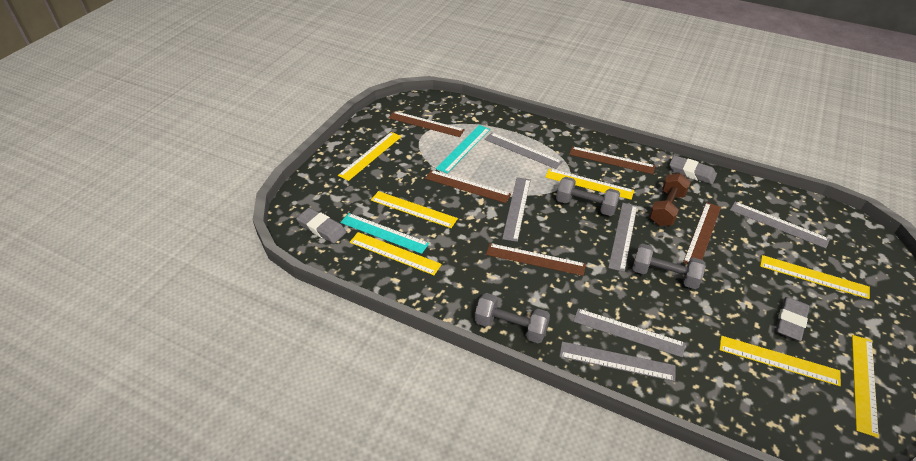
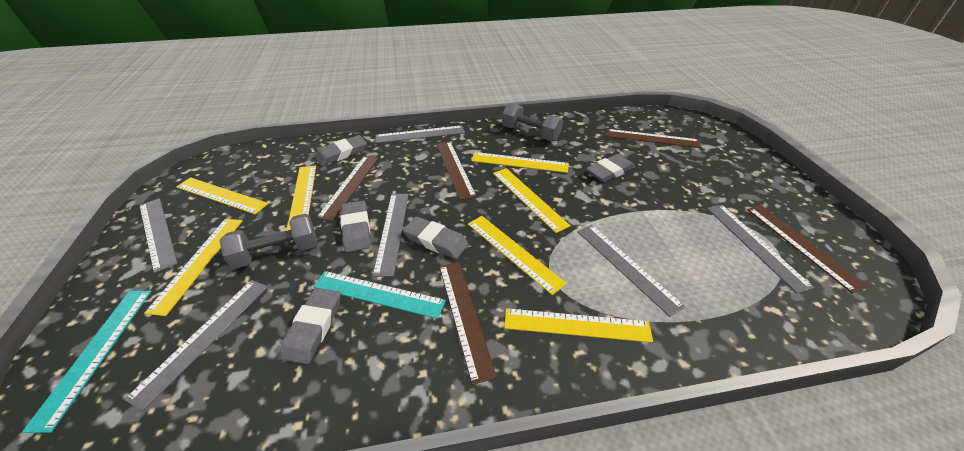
brown dumbbell: 1 -> 0
grey dumbbell: 3 -> 2
grey eraser: 3 -> 5

